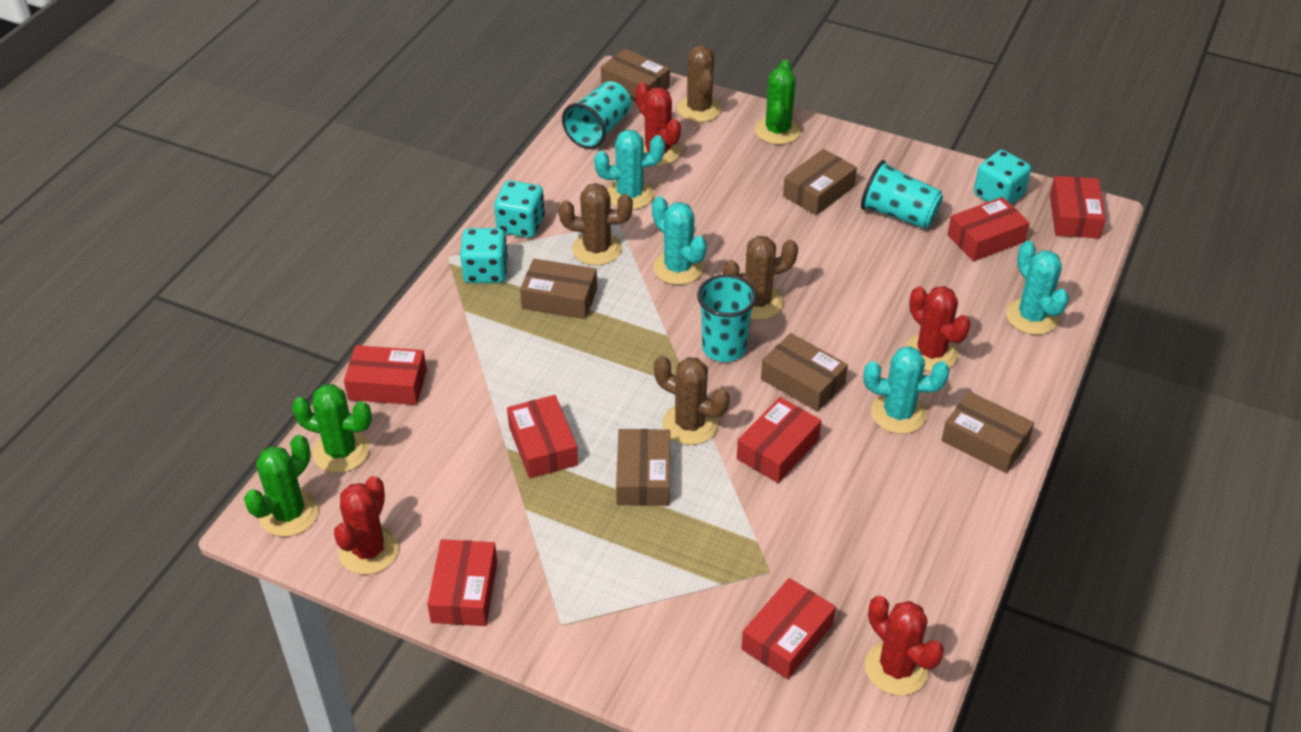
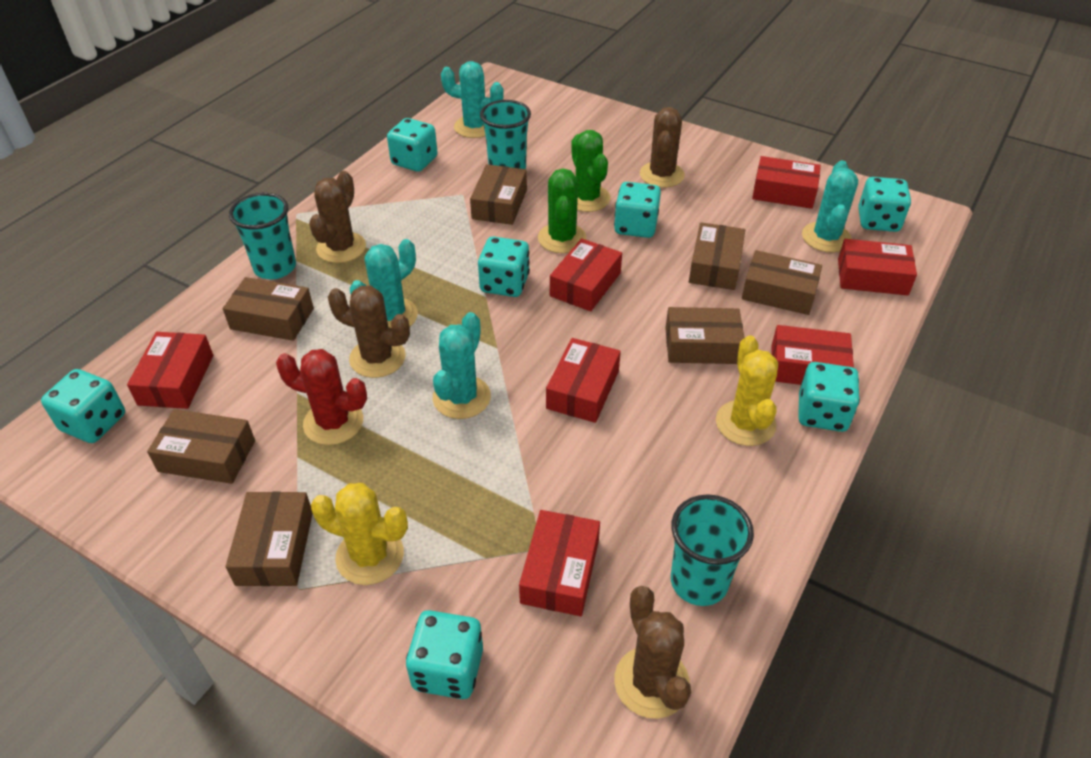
brown box: 6 -> 7
green cactus: 3 -> 2
red cactus: 4 -> 1
turquoise dice: 3 -> 7
yellow cactus: 0 -> 2

